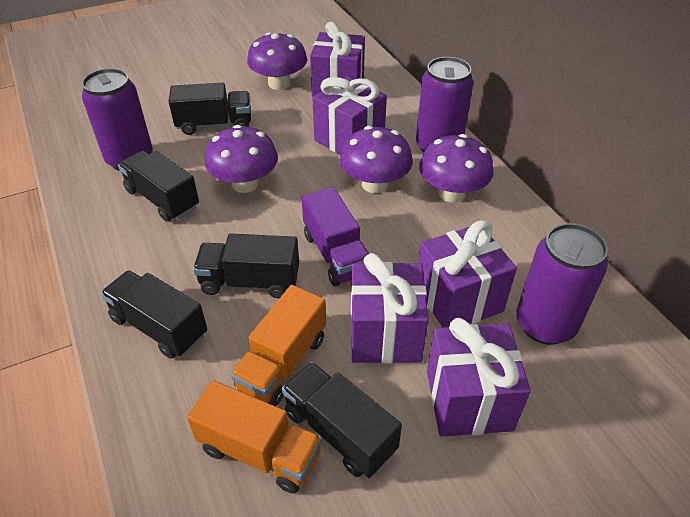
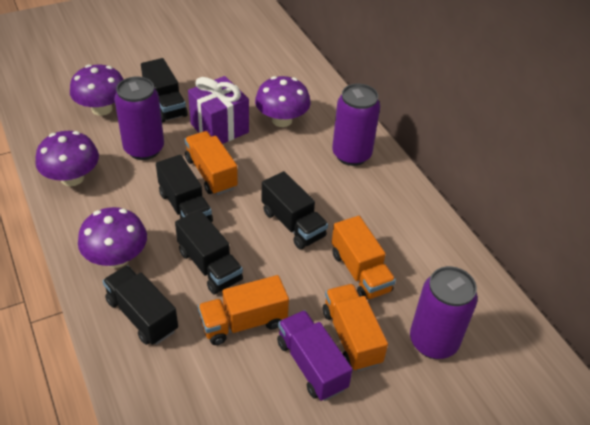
orange truck: 2 -> 4
purple gift: 5 -> 1

